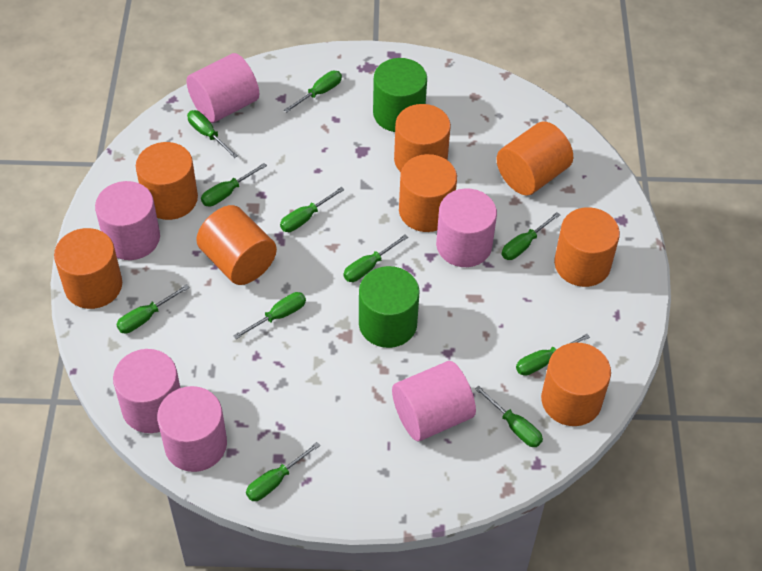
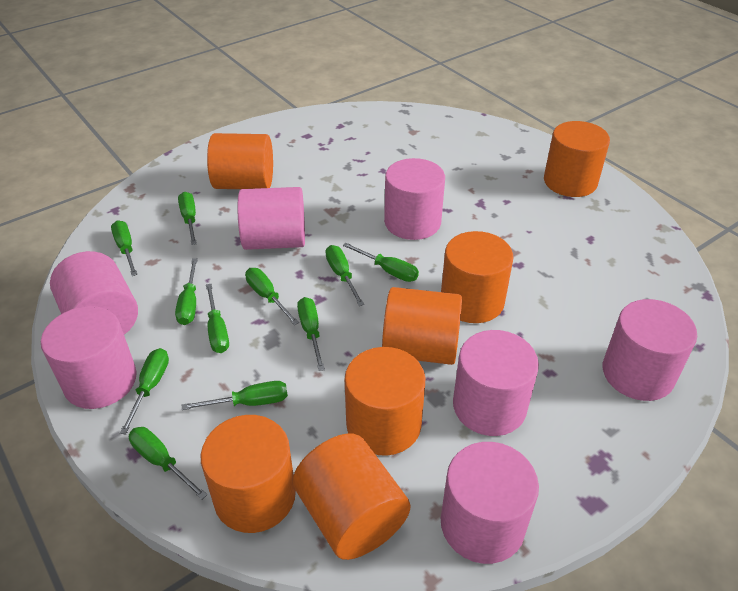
green cylinder: 2 -> 0
orange cylinder: 8 -> 7
pink cylinder: 6 -> 7

